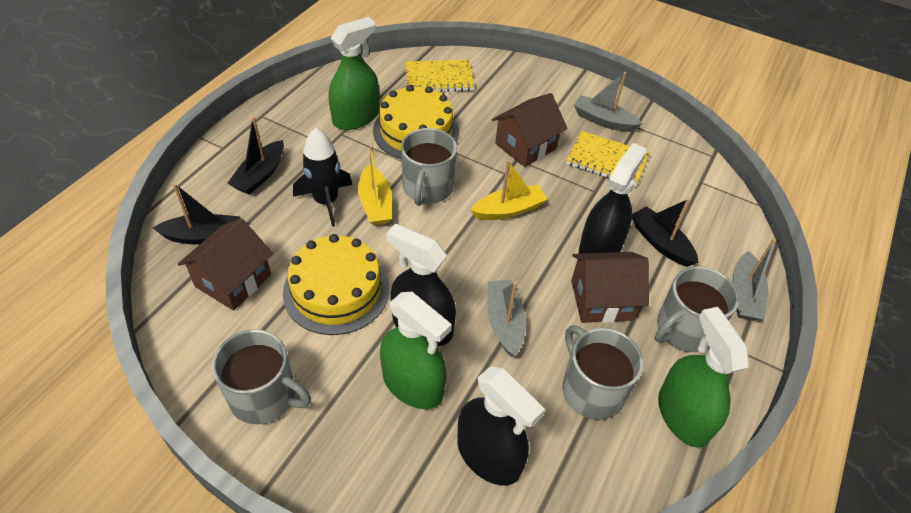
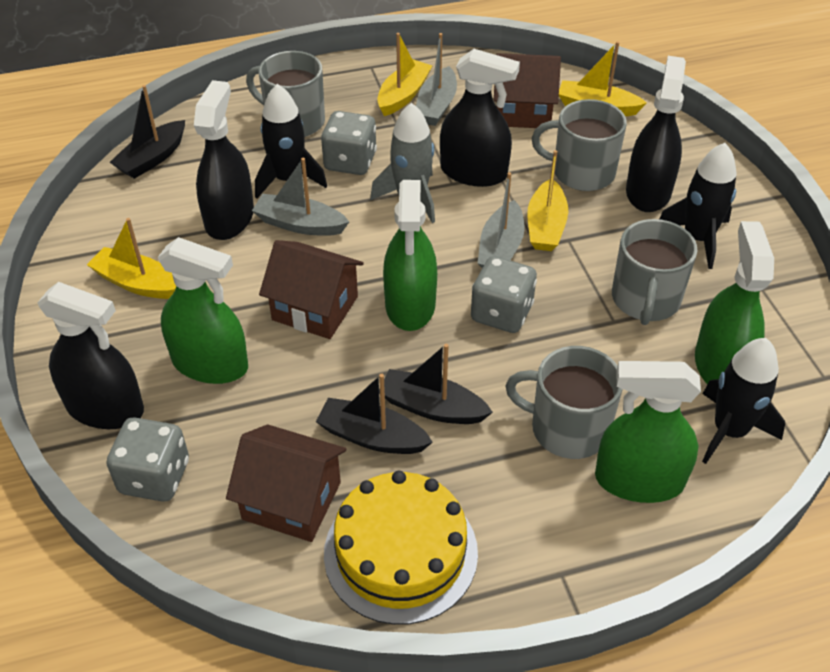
black rocket: 1 -> 3
black spray bottle: 3 -> 4
green spray bottle: 3 -> 4
grey dice: 0 -> 3
grey rocket: 0 -> 1
yellow boat: 2 -> 4
yellow cake: 2 -> 1
yellow notebook: 2 -> 0

